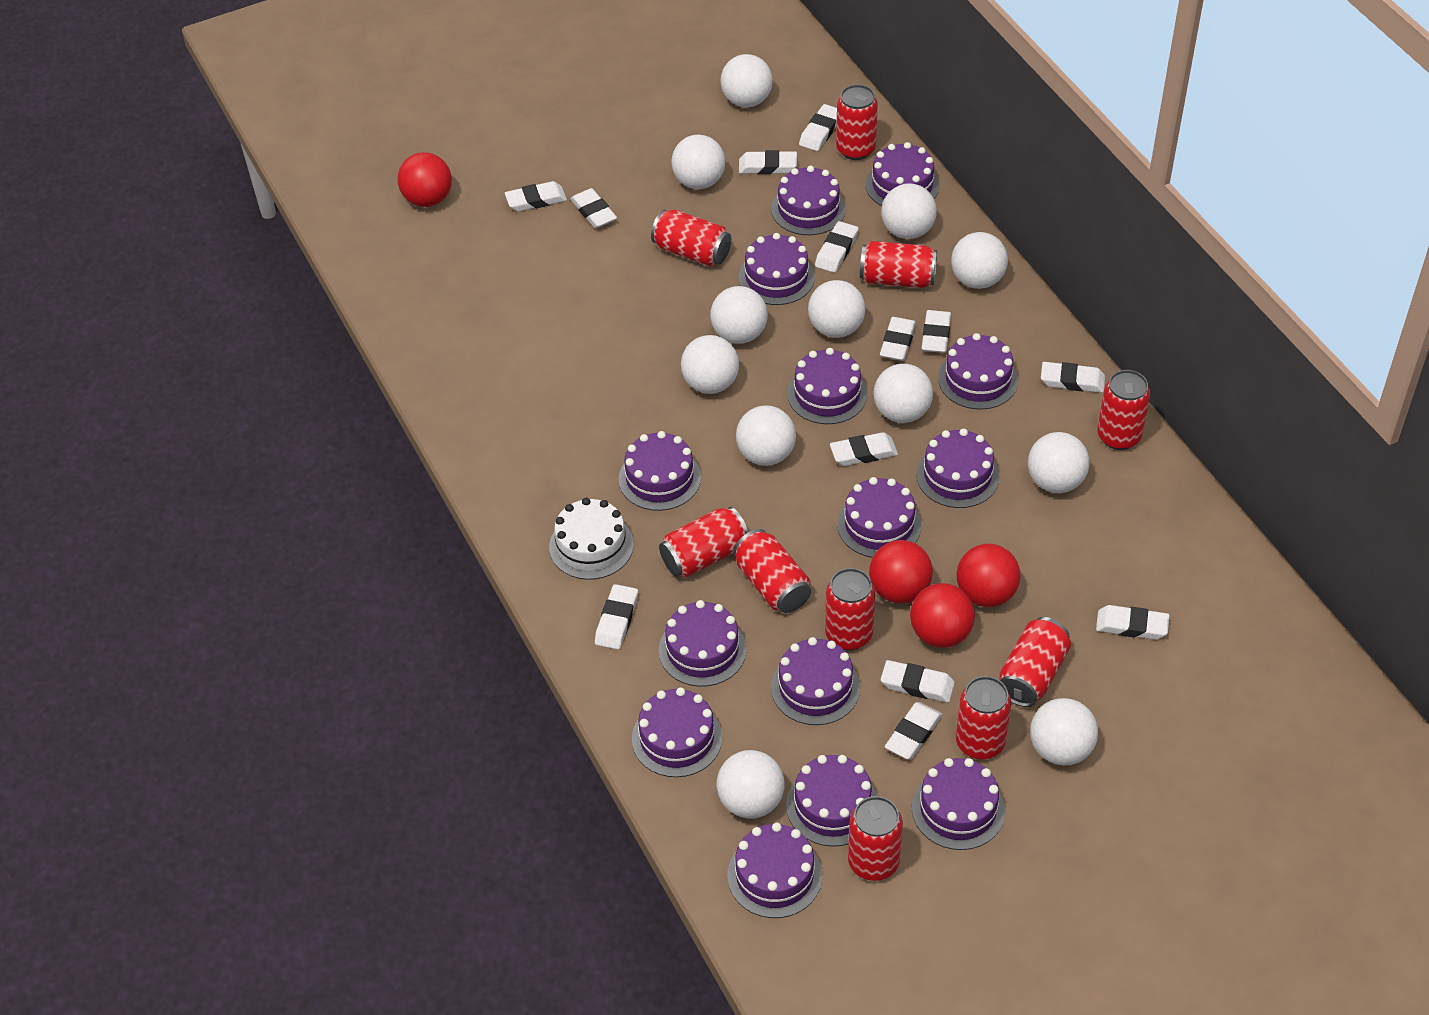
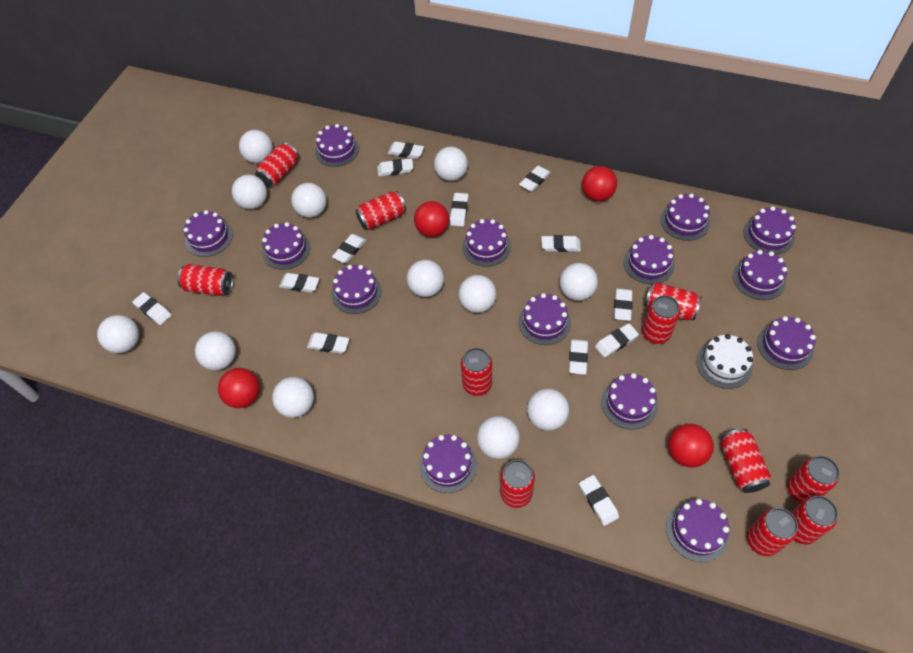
red can: 10 -> 11

